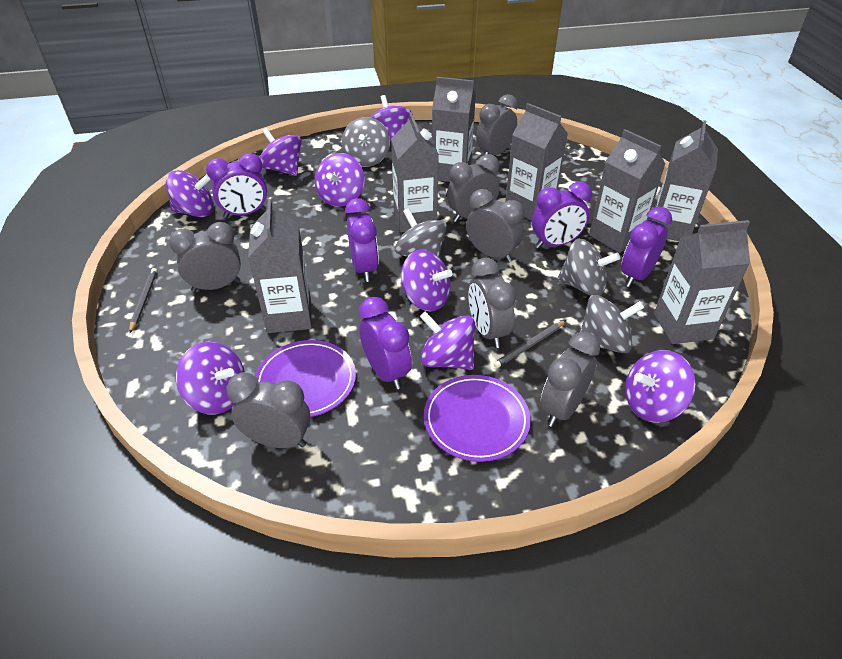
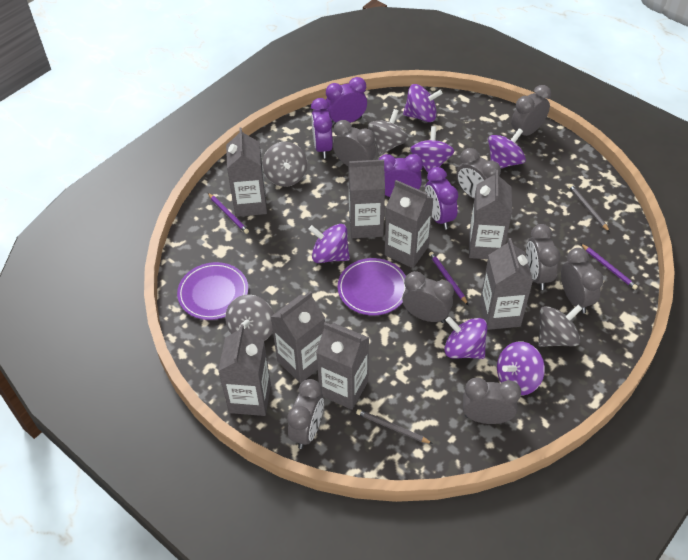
grey carton: 7 -> 8
grey clock: 7 -> 8
purple clock: 5 -> 4
purple pencil: 0 -> 3
purple spinning top: 8 -> 6

